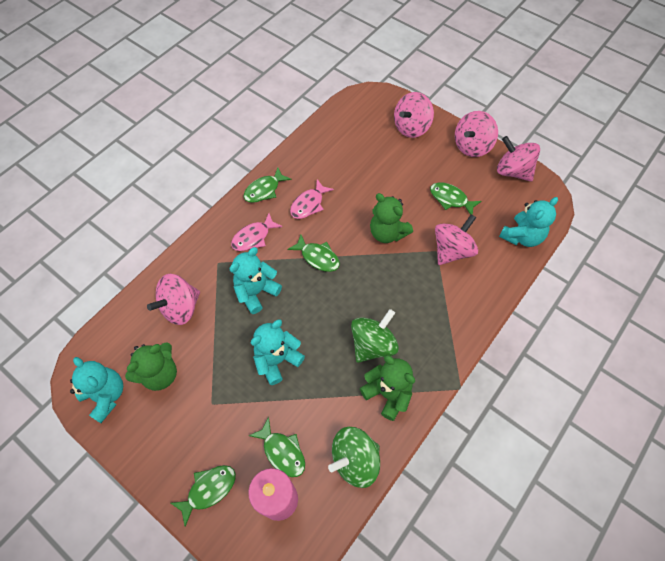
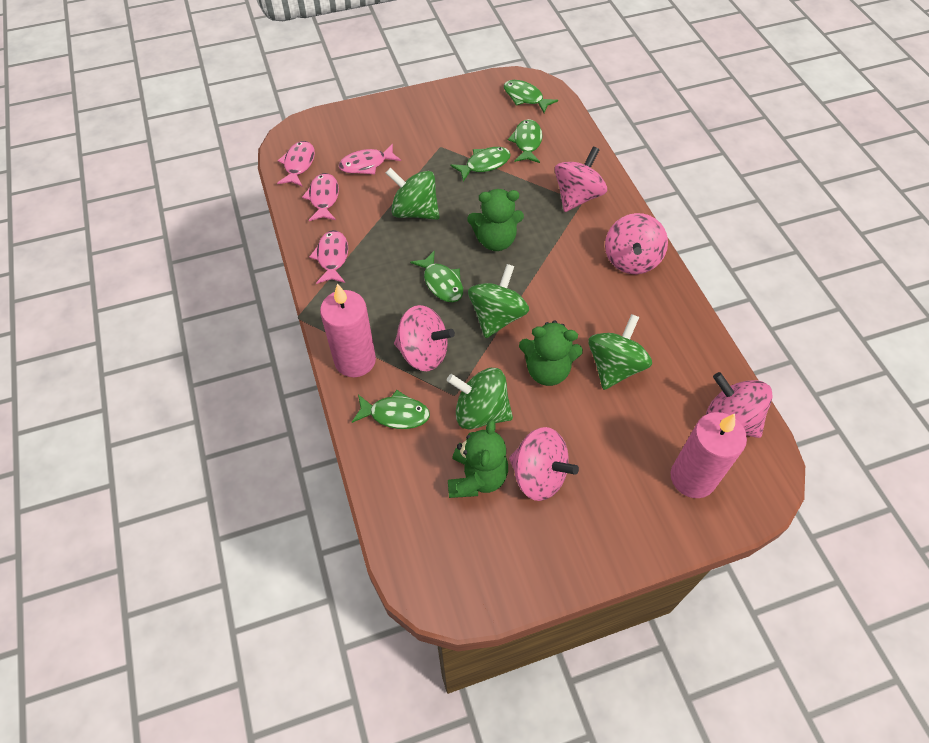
green spinning top: 2 -> 4
pink candle: 1 -> 2
pink fish: 2 -> 4
turquoise teddy bear: 4 -> 0

